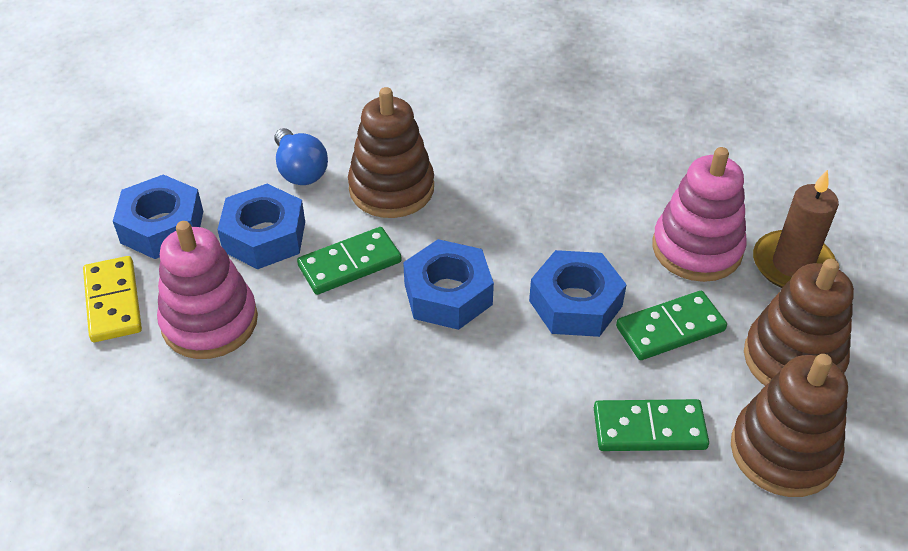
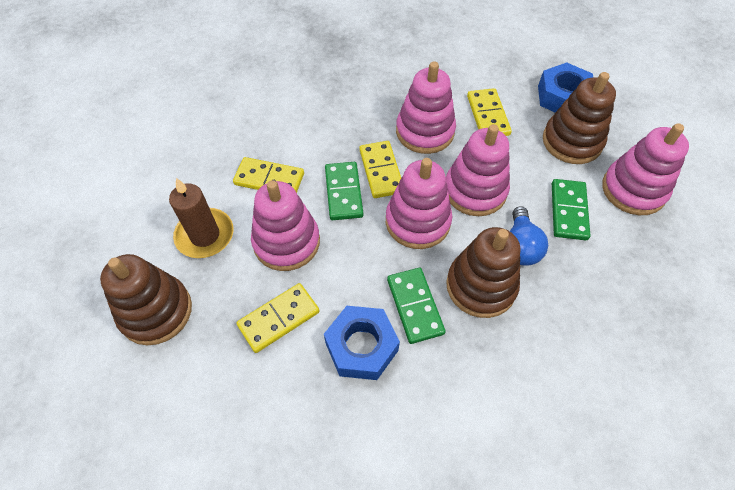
blue nut: 4 -> 2
pink stacking toy: 2 -> 5
yellow domino: 1 -> 4

